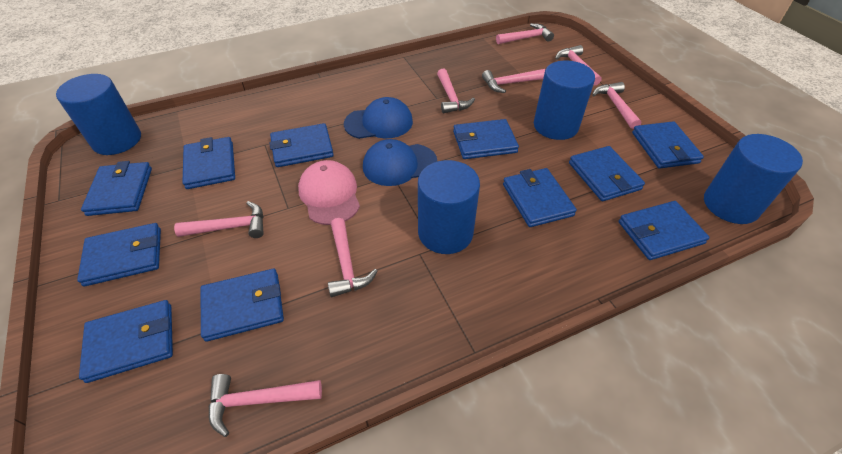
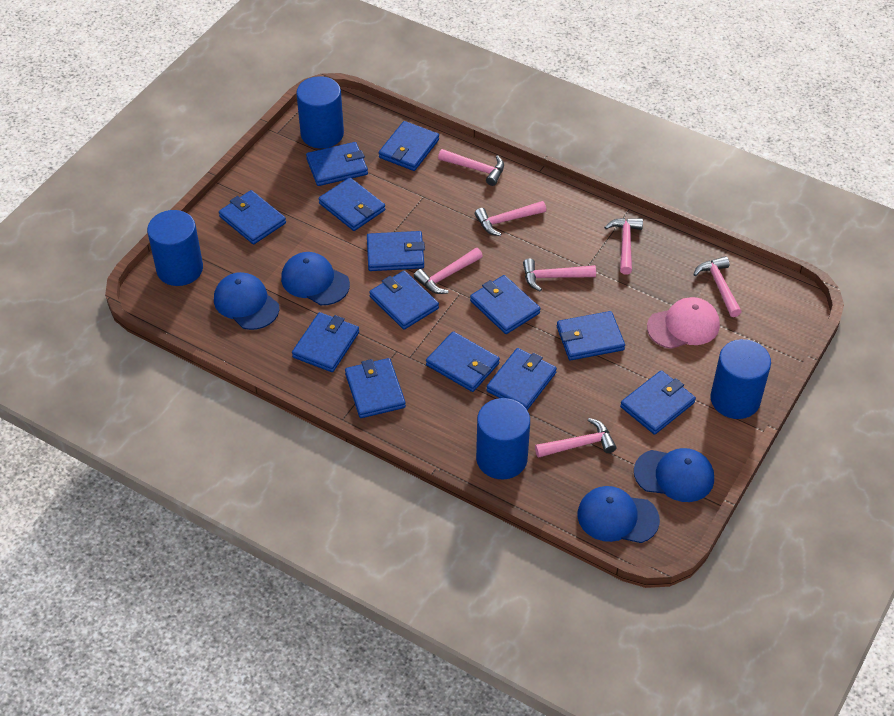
blue cap: 2 -> 4
blue wallet: 11 -> 13
pink hammer: 8 -> 7

